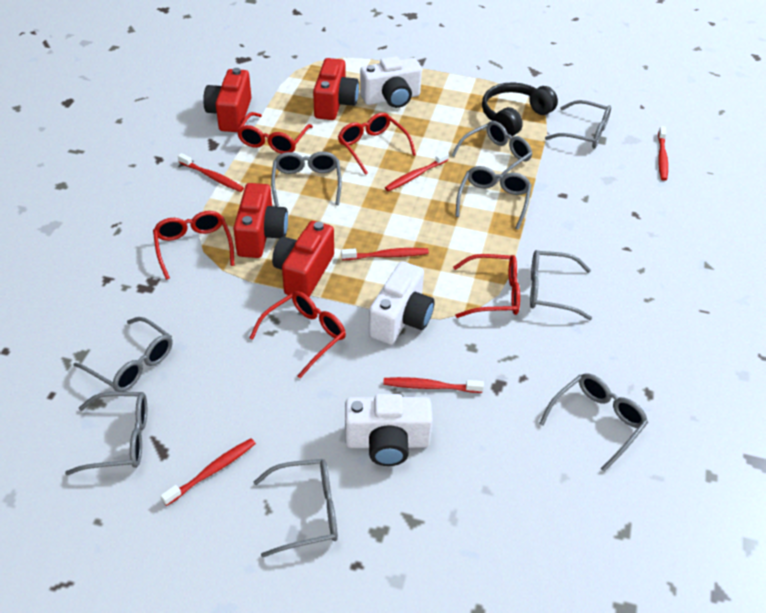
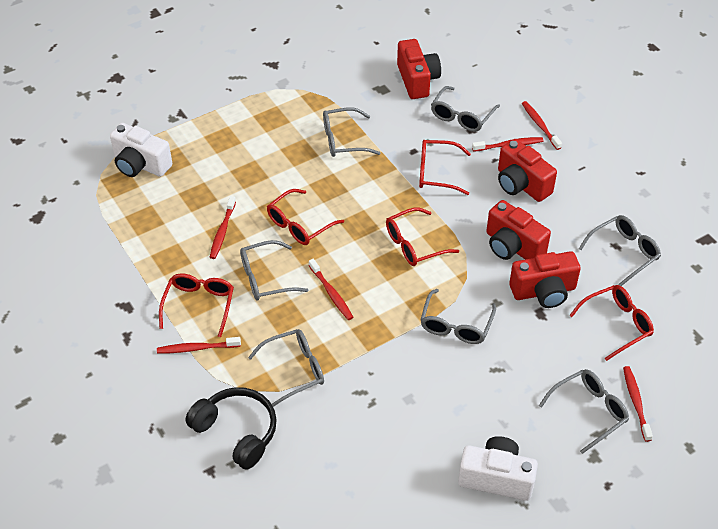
grey glasses: 9 -> 7
white camera: 3 -> 2

